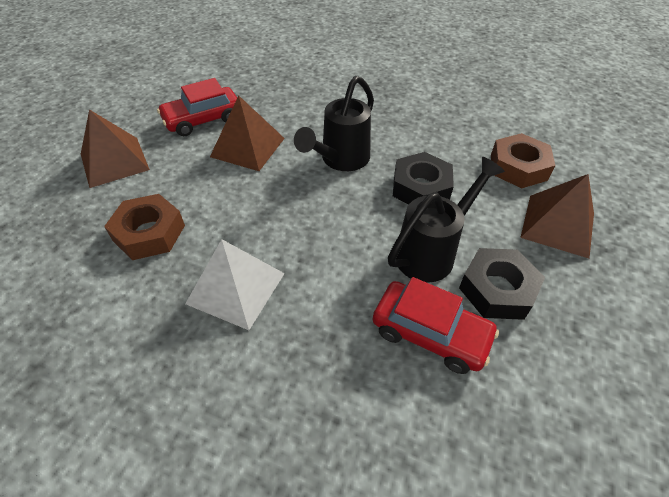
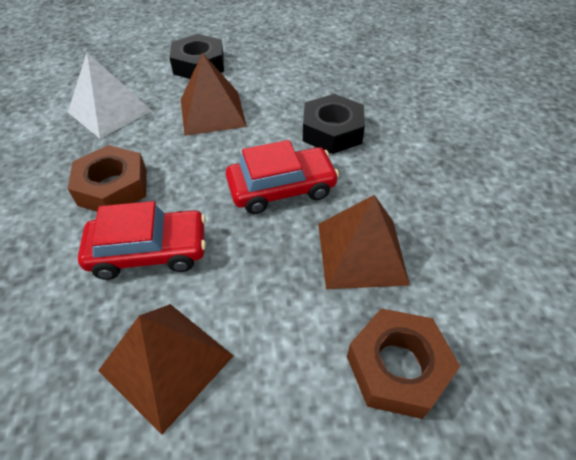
black watering can: 2 -> 0

